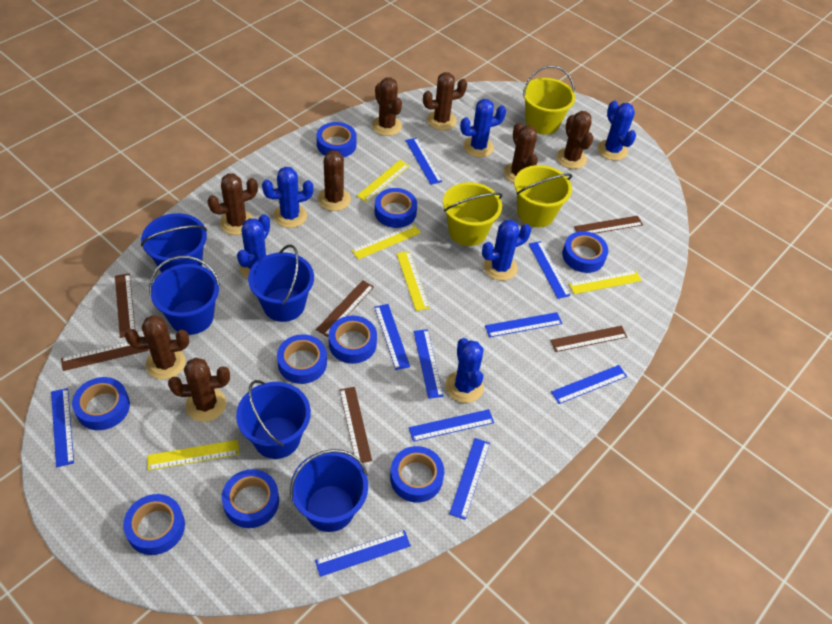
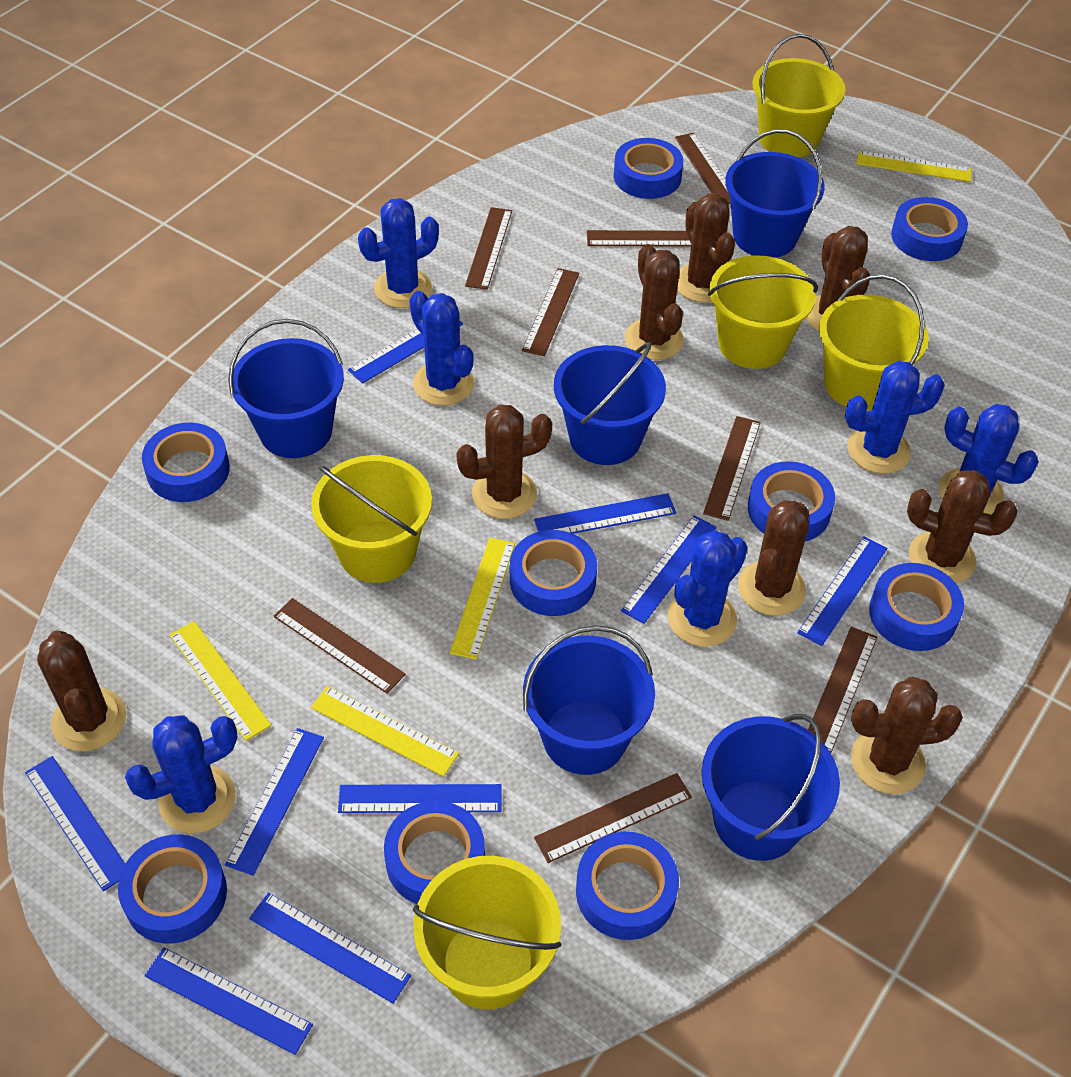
blue ruler: 10 -> 9
brown ruler: 6 -> 8
yellow bucket: 3 -> 5
yellow ruler: 5 -> 4

